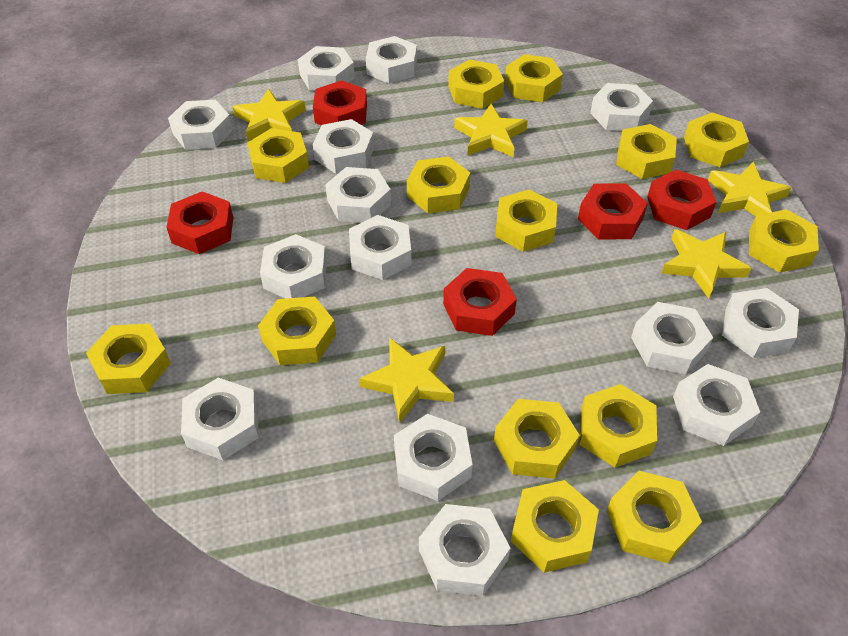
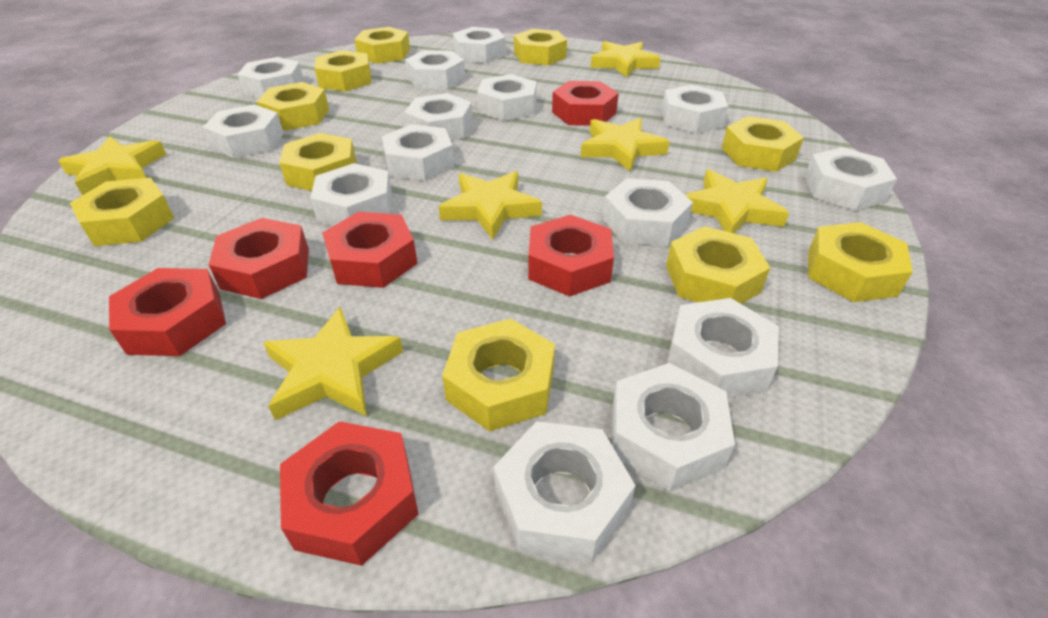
red nut: 5 -> 6
yellow nut: 14 -> 10
yellow star: 5 -> 6

